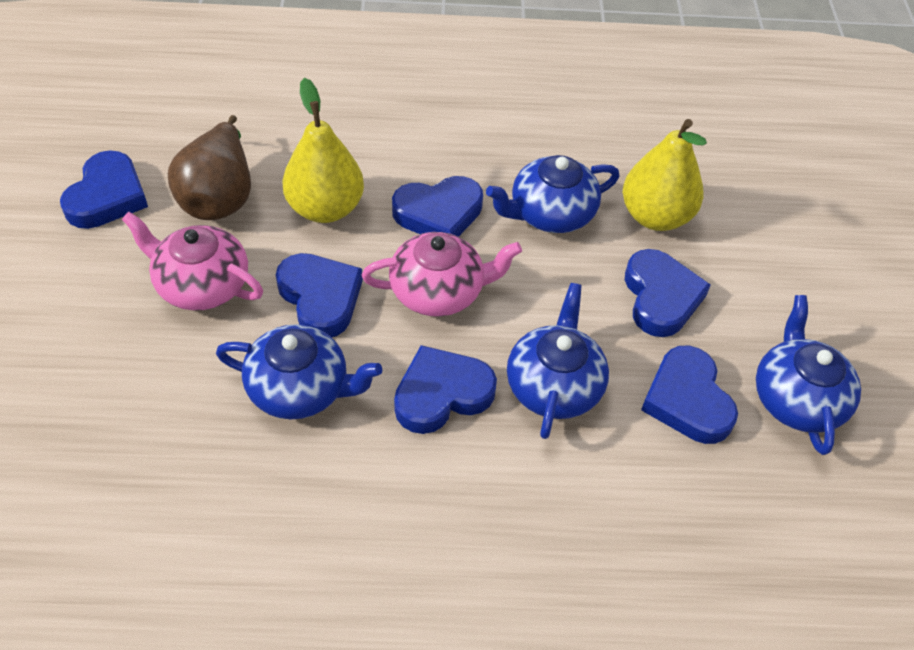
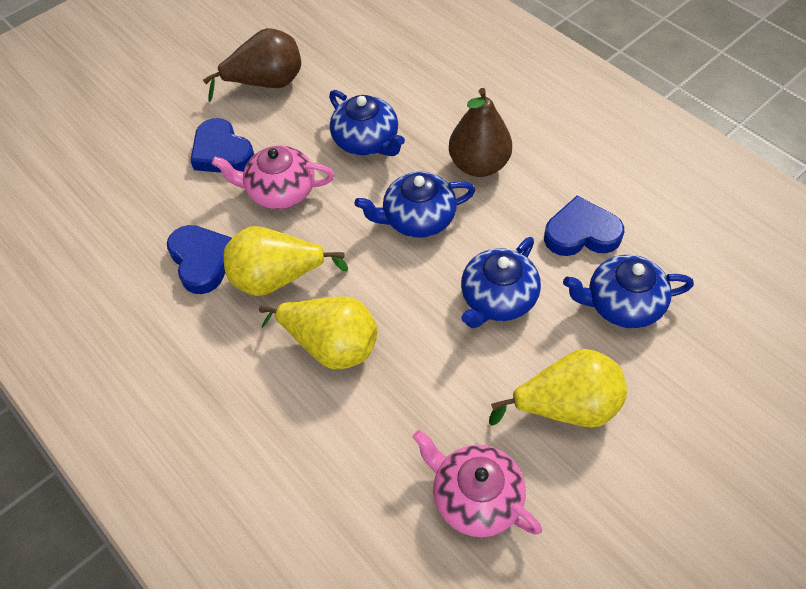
blue heart: 6 -> 3
brown pear: 1 -> 2
yellow pear: 2 -> 3

